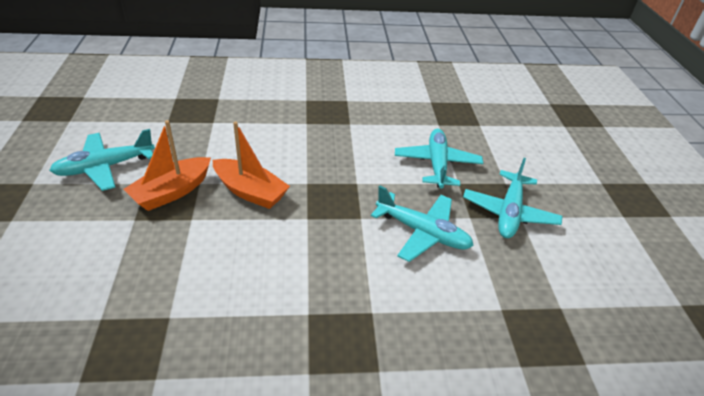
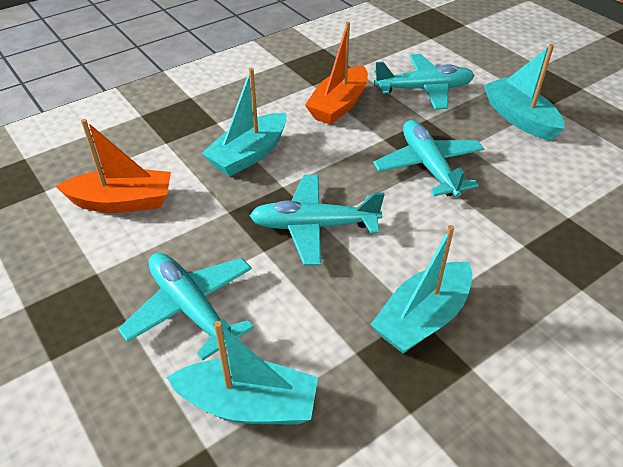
turquoise boat: 0 -> 4

